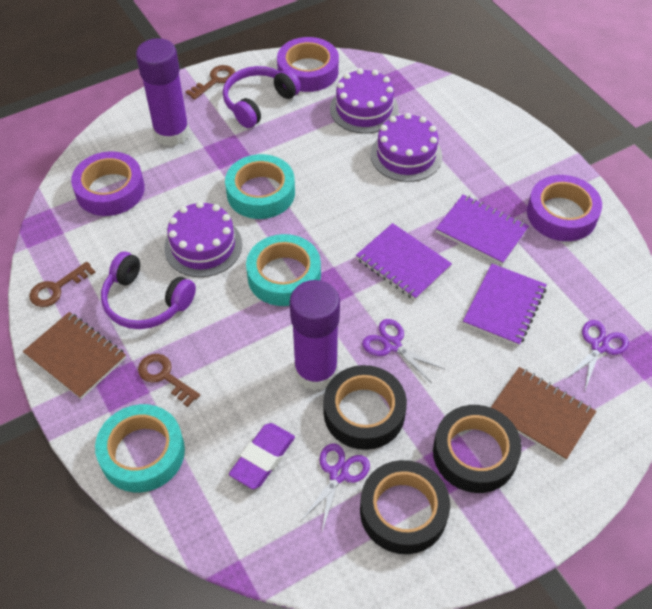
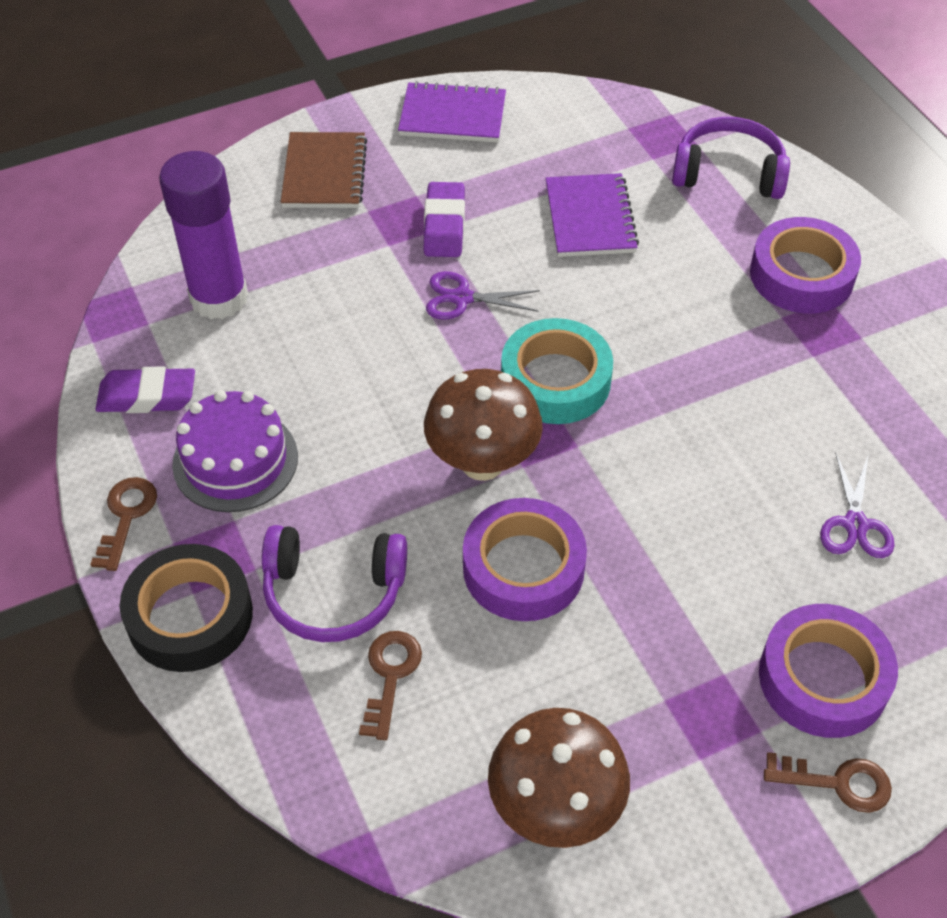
black tape: 3 -> 1
brown mushroom: 0 -> 2
brown notebook: 2 -> 1
purple cake: 3 -> 1
purple eraser: 1 -> 2
purple glue stick: 2 -> 1
purple notebook: 3 -> 2
purple scissors: 3 -> 2
turquoise tape: 3 -> 1

